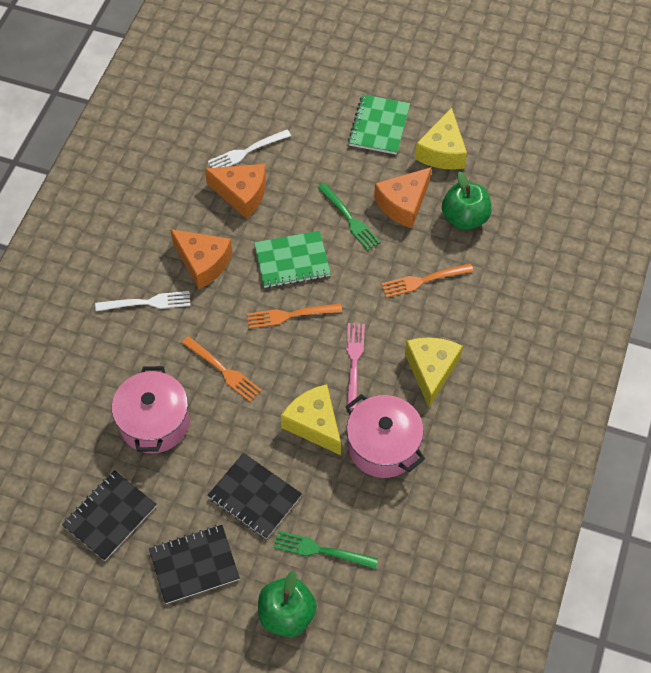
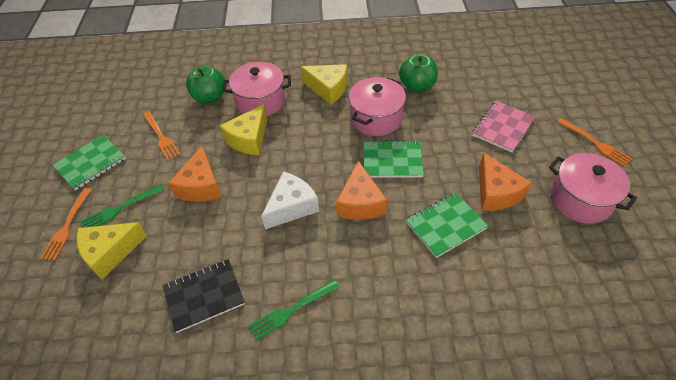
black notebook: 3 -> 1
green notebook: 2 -> 3
pink fork: 1 -> 0
pink notebook: 0 -> 1
pink pot: 2 -> 3
white cheese: 0 -> 1
white fork: 2 -> 0

